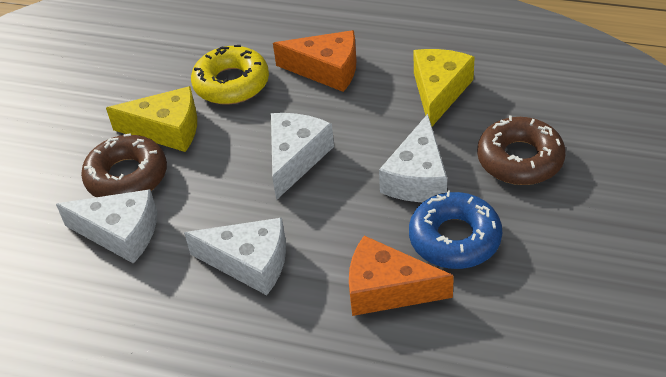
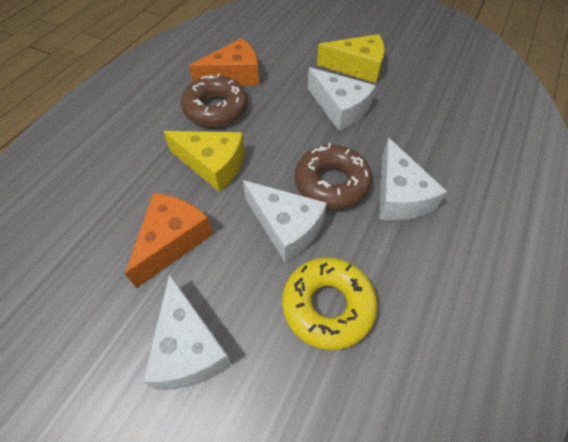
blue donut: 1 -> 0

